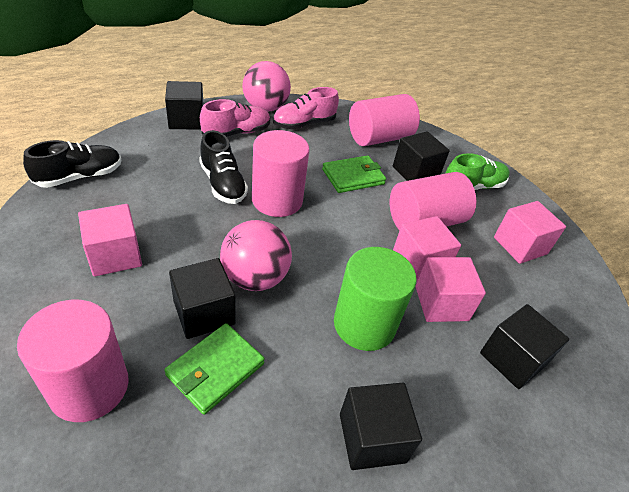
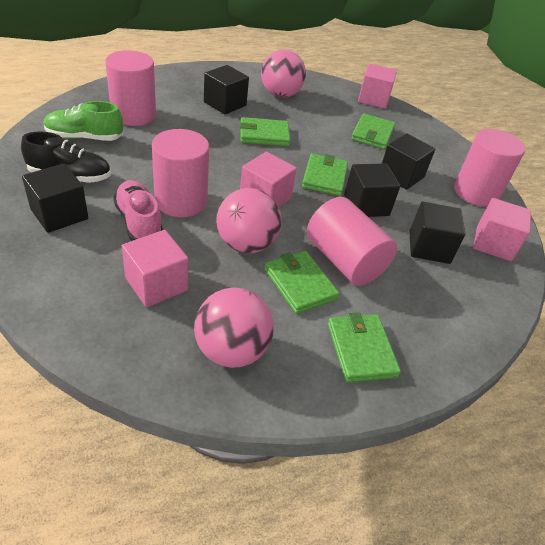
black shoe: 2 -> 1
green cylinder: 1 -> 0
green wallet: 2 -> 5
pink ball: 2 -> 3
pink shoe: 2 -> 1

